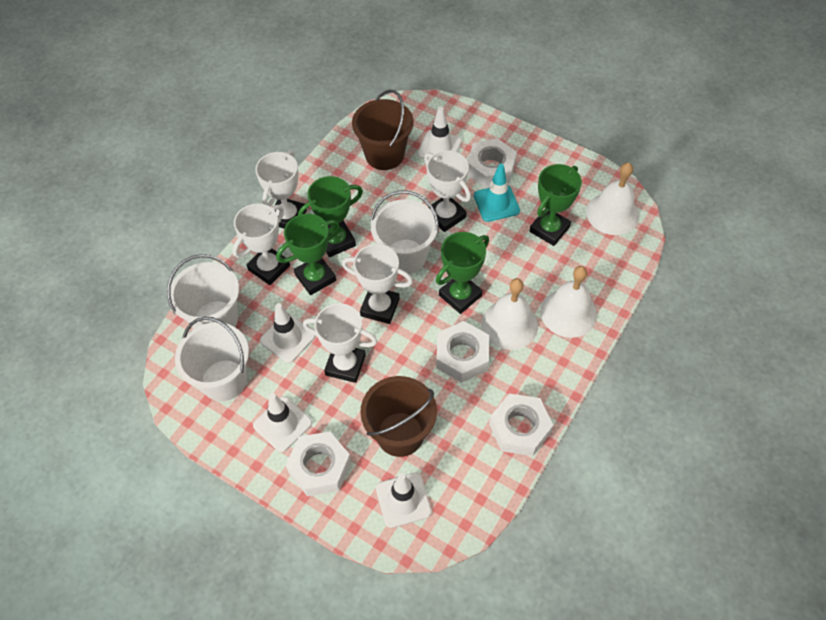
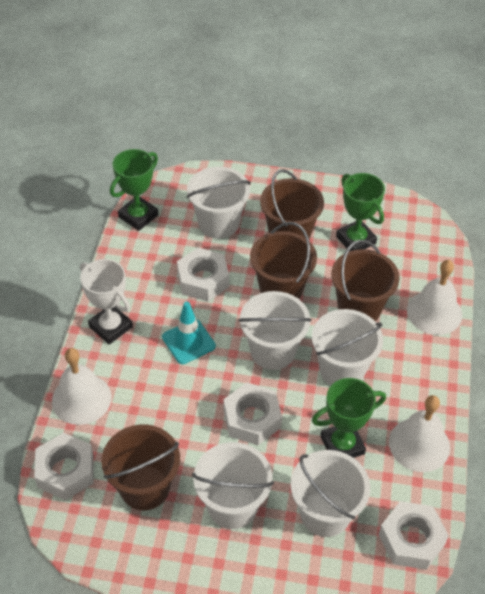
brown bucket: 2 -> 4
green trophy: 4 -> 3
white bucket: 3 -> 5
white traffic cone: 4 -> 0
white trophy: 5 -> 1

